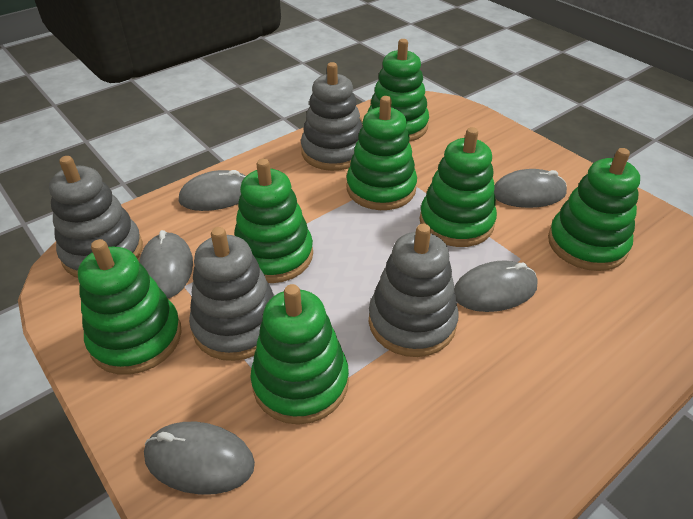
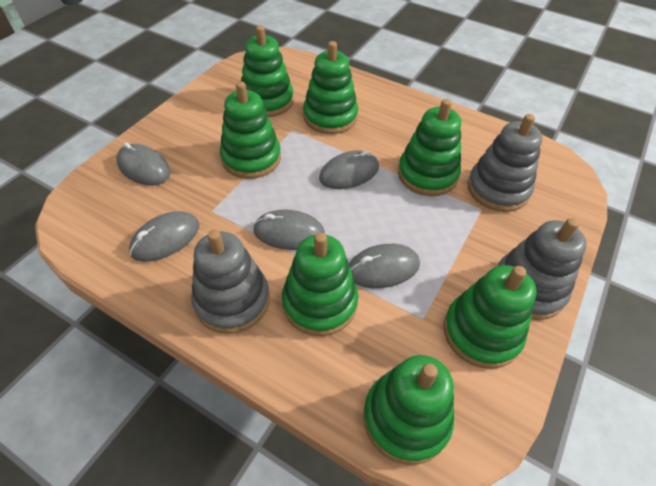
grey stacking toy: 4 -> 3

